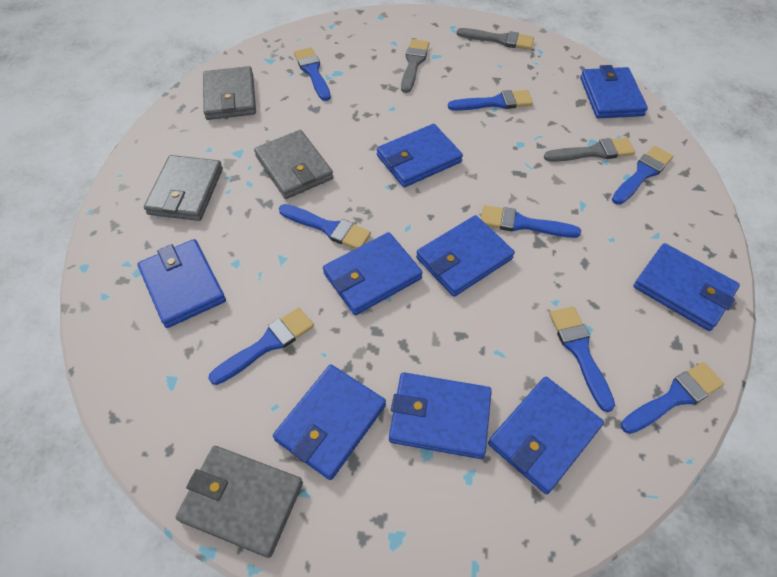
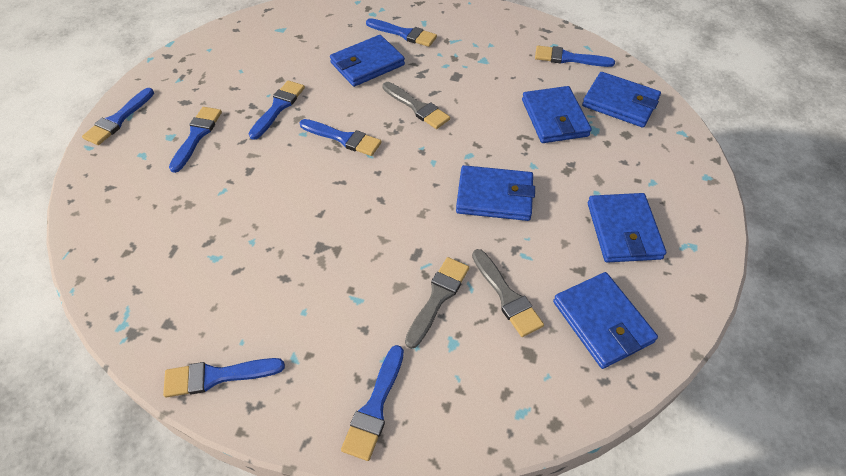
blue wallet: 9 -> 6
grey wallet: 4 -> 0

